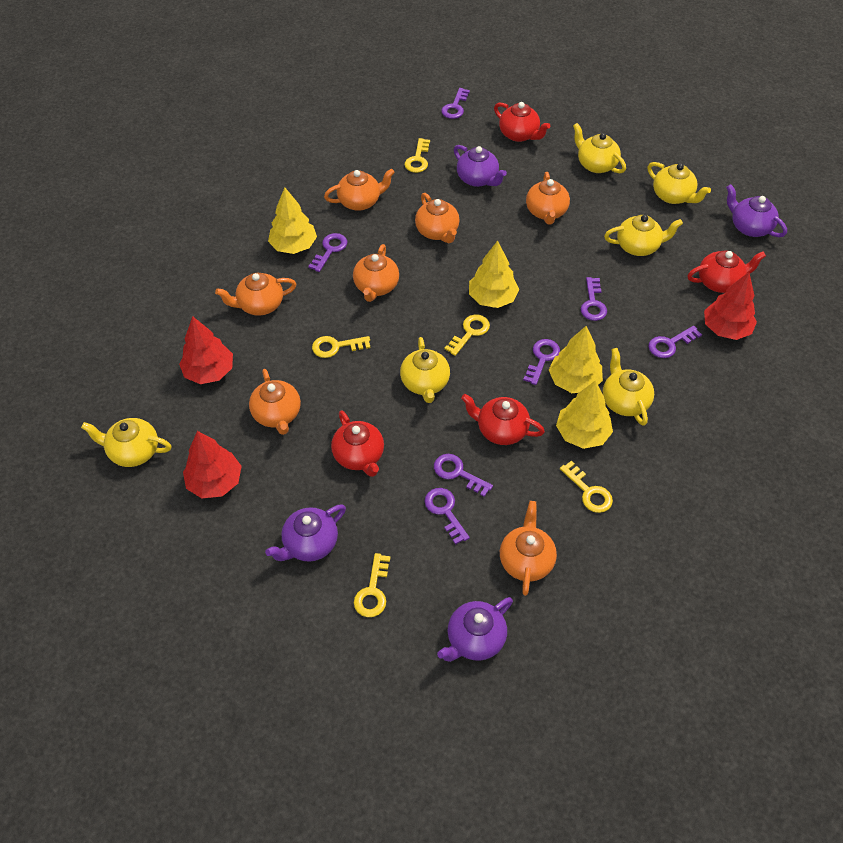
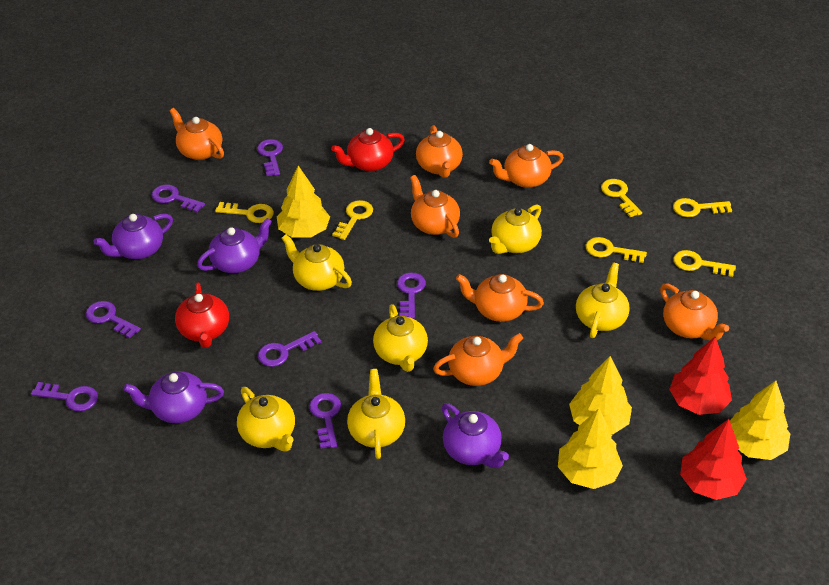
red teapot: 4 -> 2
red tree: 3 -> 2
yellow key: 5 -> 6

